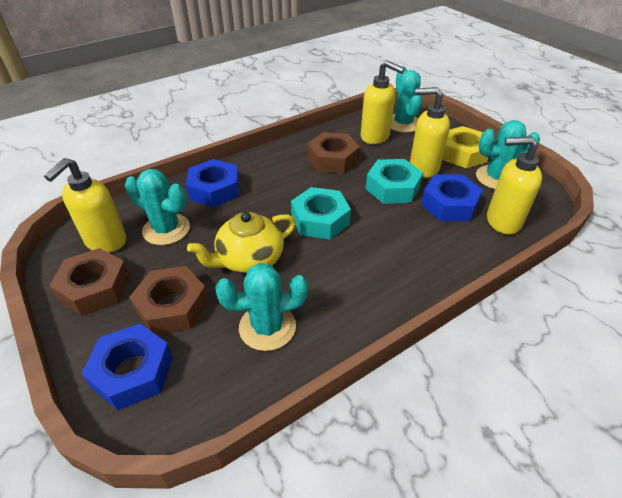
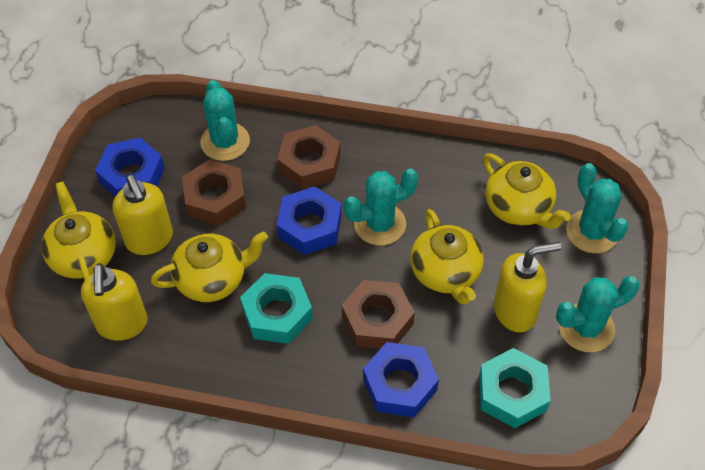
yellow nut: 1 -> 0
yellow soap dispenser: 4 -> 3
yellow teapot: 1 -> 4

